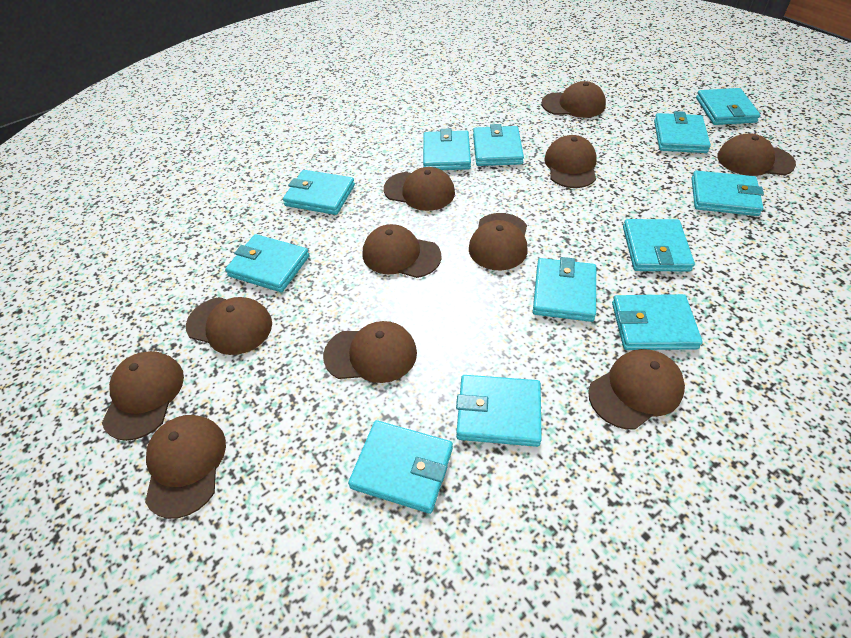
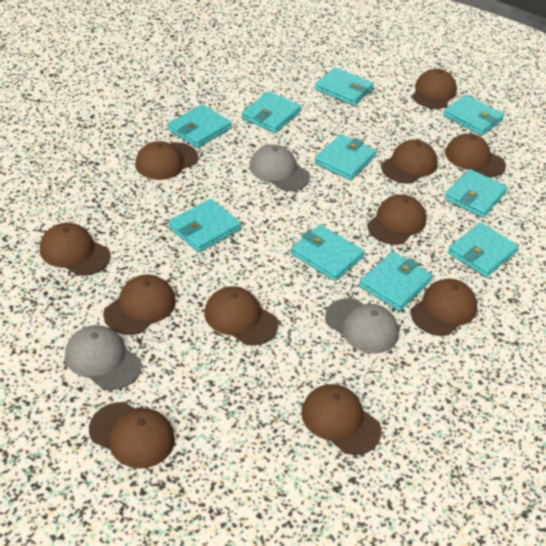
grey cap: 0 -> 3
turquoise wallet: 12 -> 10

